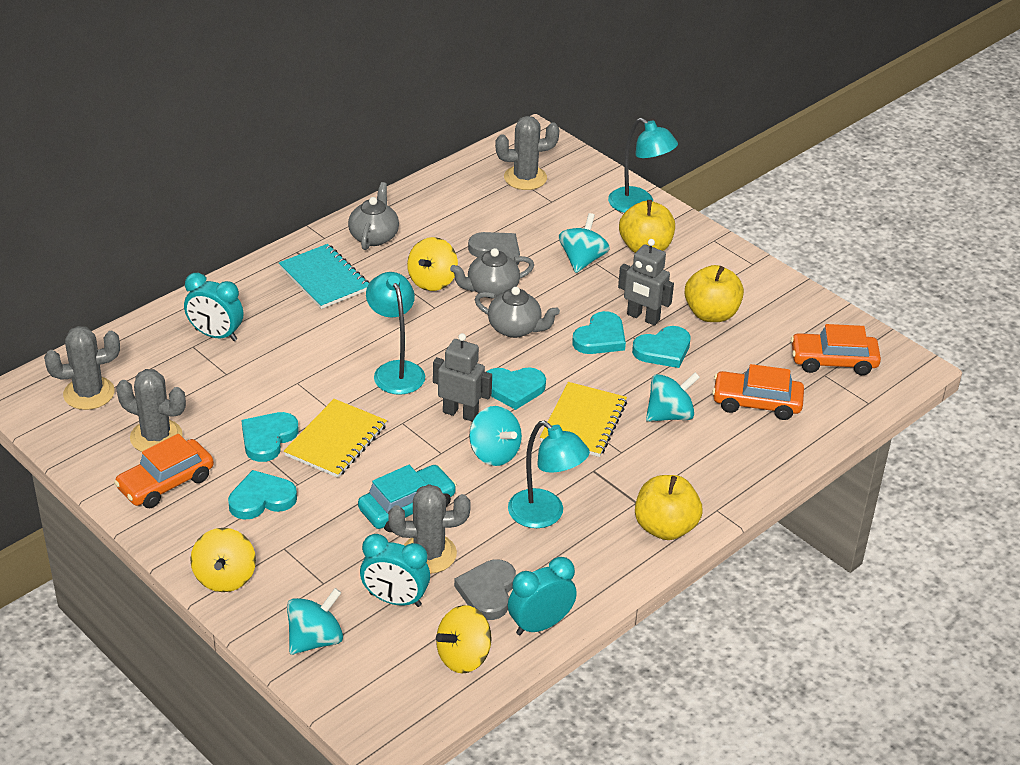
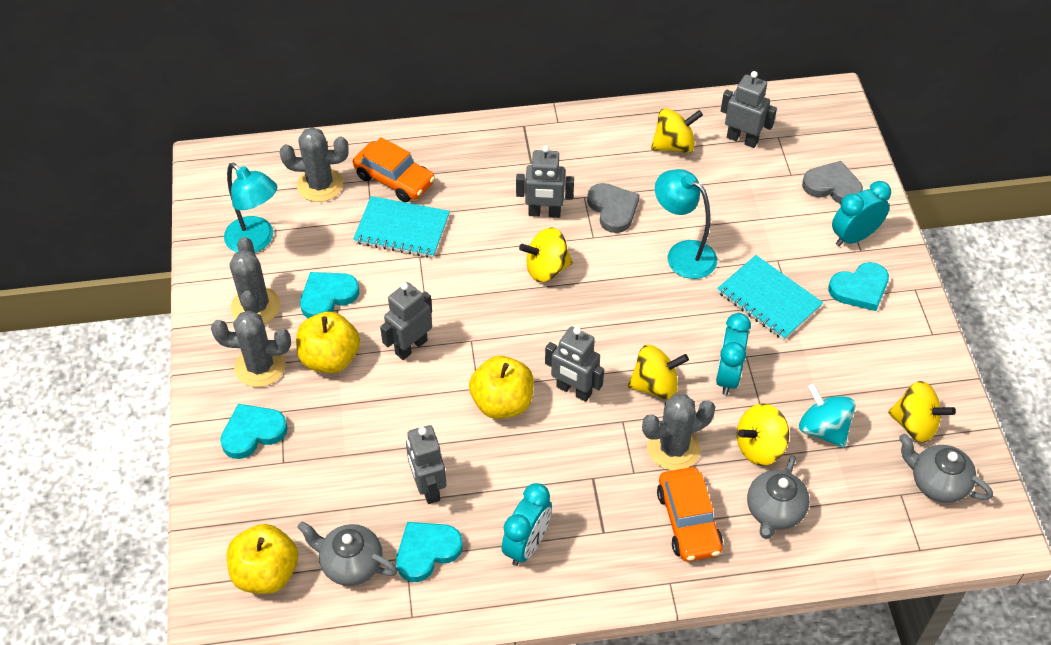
grey robot: 2 -> 5
orange car: 3 -> 2
turquoise car: 1 -> 0
turquoise heart: 5 -> 4
turquoise lamp: 3 -> 2
turquoise notebook: 1 -> 2
turquoise spinning top: 4 -> 1
yellow notebook: 2 -> 0
yellow spinning top: 3 -> 5

